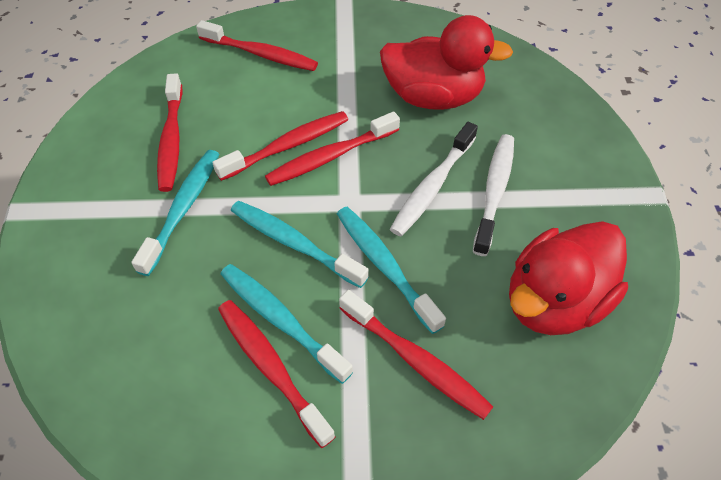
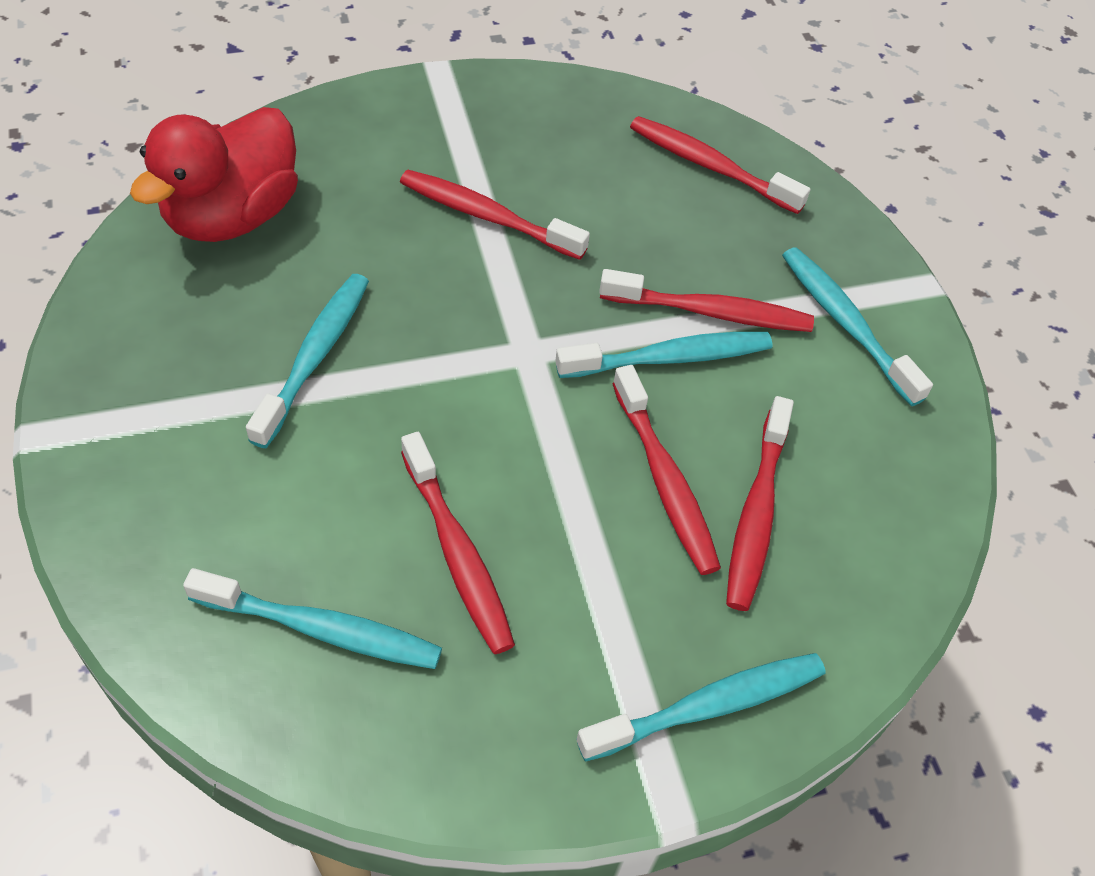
red duck: 2 -> 1
turquoise toothbrush: 4 -> 5
white toothbrush: 2 -> 0

